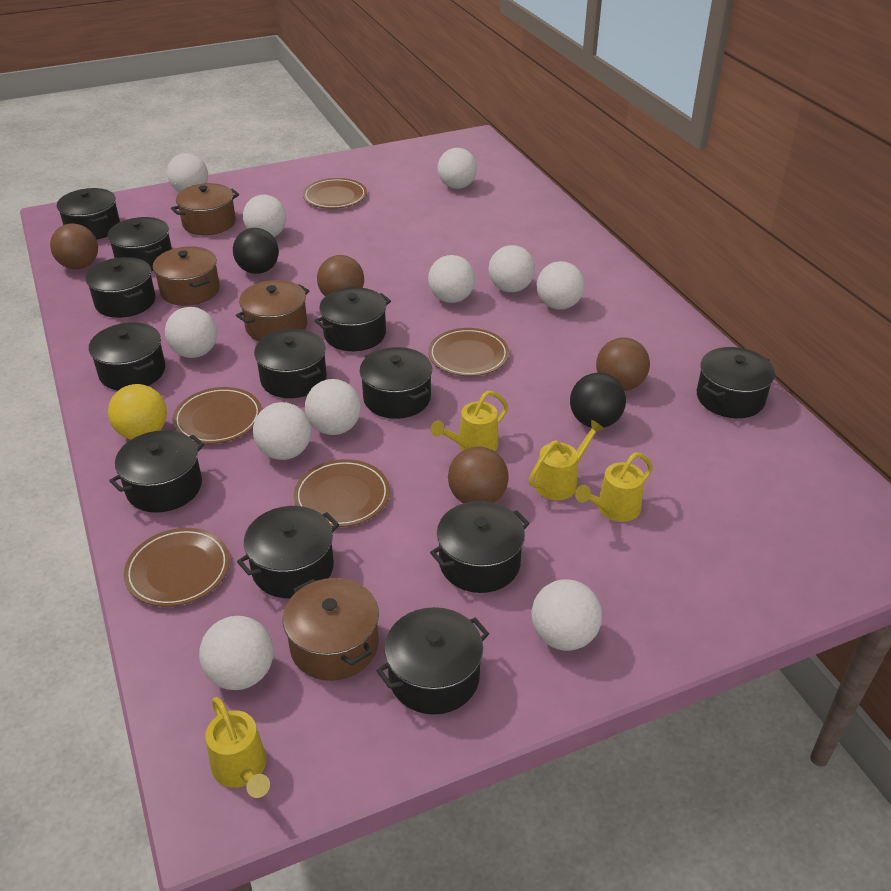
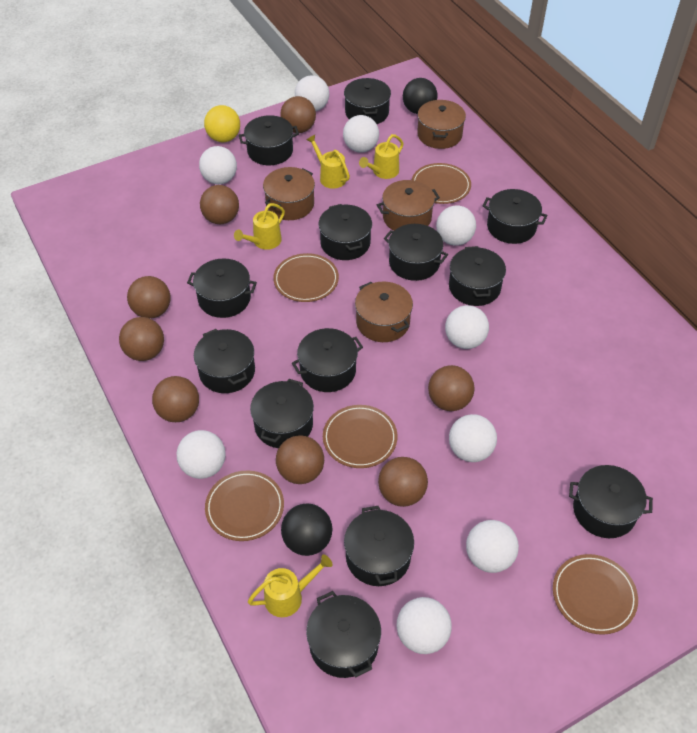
black pot: 12 -> 13
brown ball: 4 -> 8
white ball: 11 -> 9

